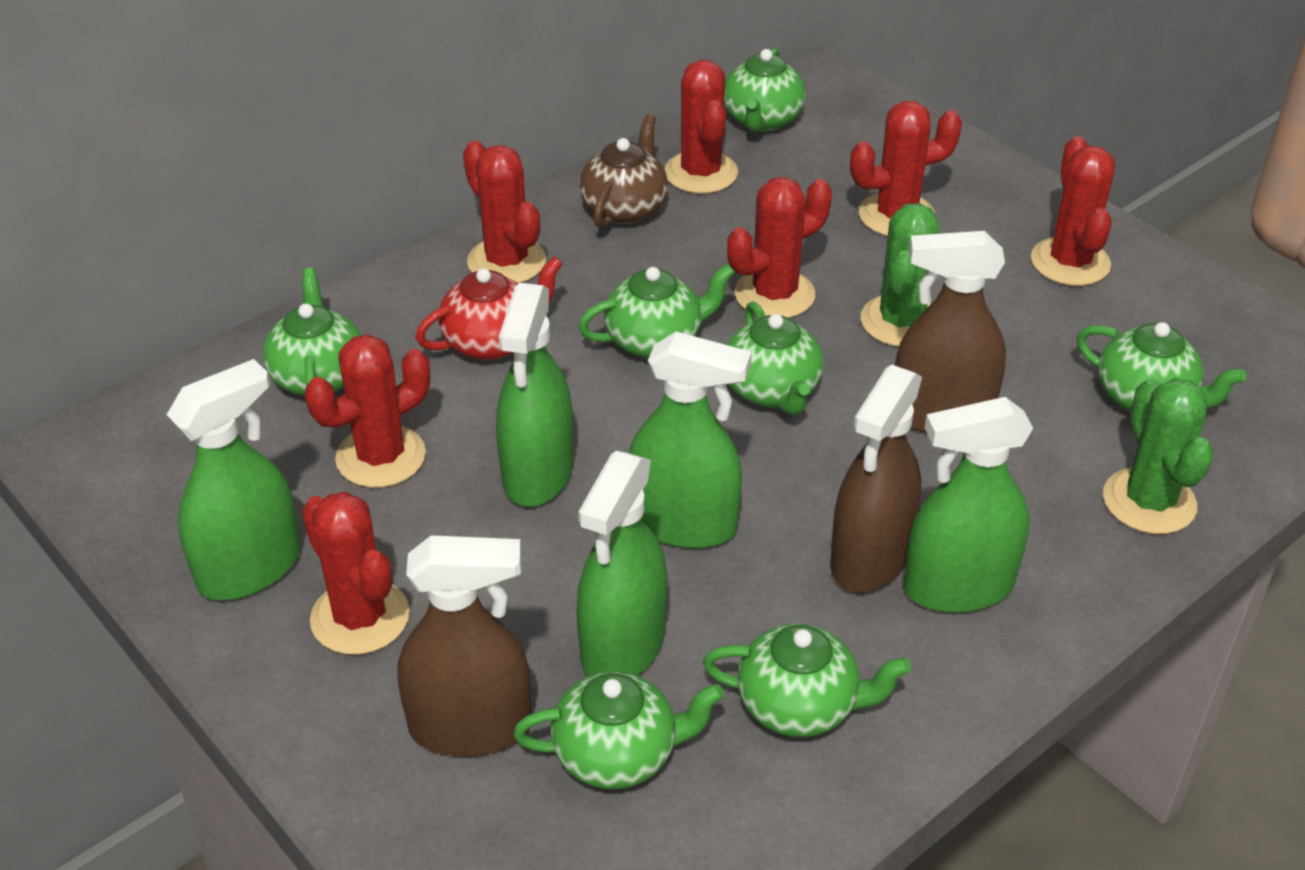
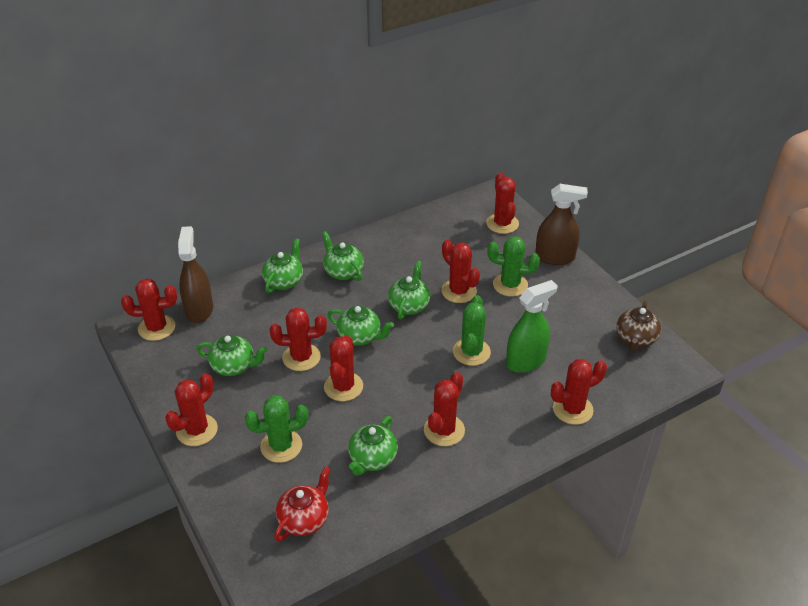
brown spray bottle: 3 -> 2
green cactus: 2 -> 3
green spray bottle: 5 -> 1
green teapot: 7 -> 6
red cactus: 7 -> 8

